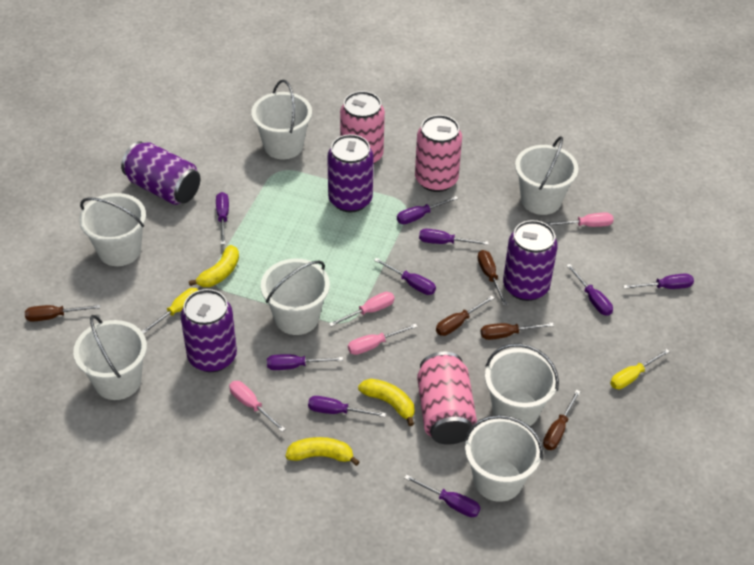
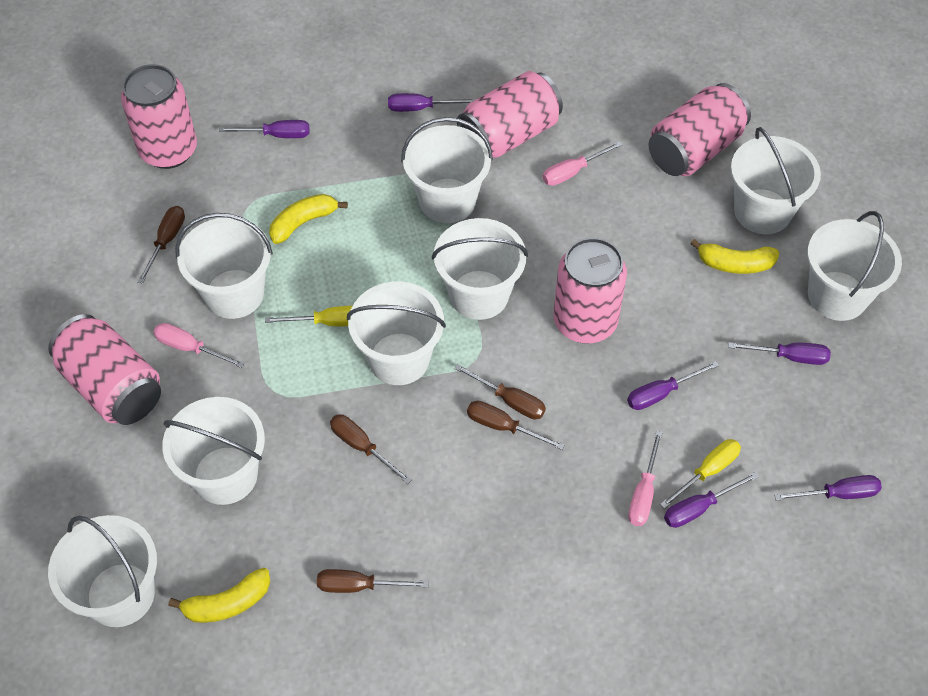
pink can: 3 -> 5
pink screwdriver: 4 -> 3
purple can: 4 -> 0
purple screwdriver: 9 -> 6
white bucket: 7 -> 8

